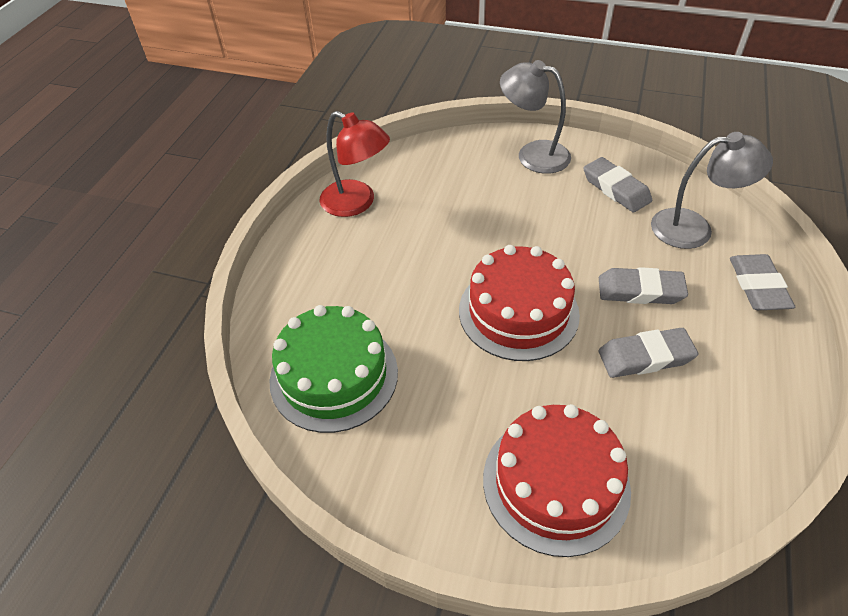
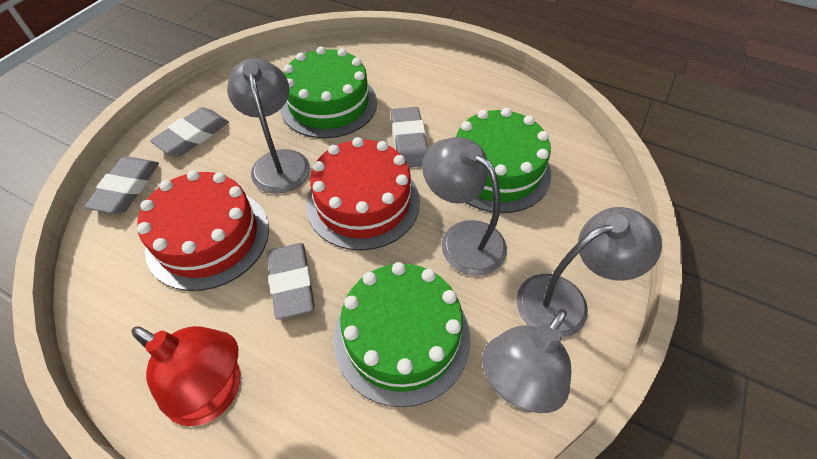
green cake: 1 -> 3
grey lamp: 2 -> 4

